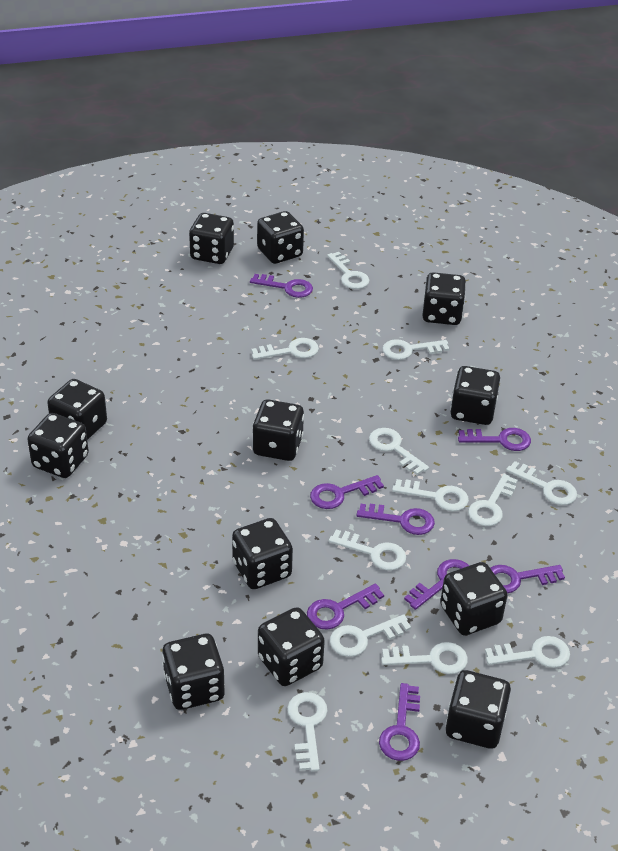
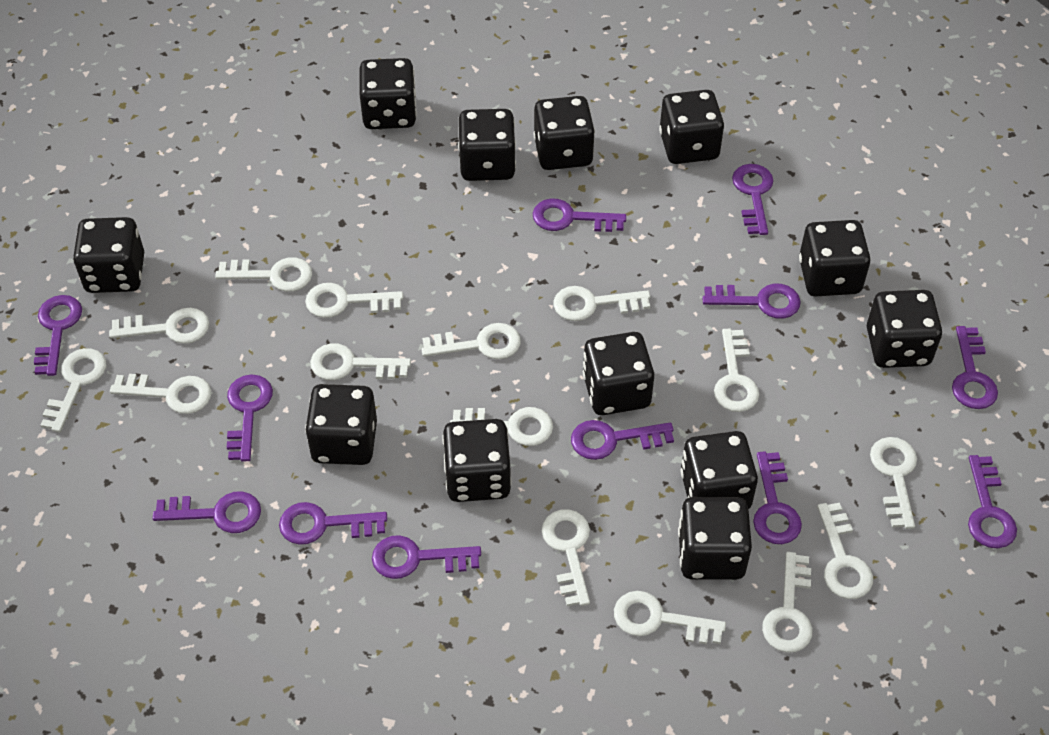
purple key: 8 -> 12
white key: 12 -> 15

